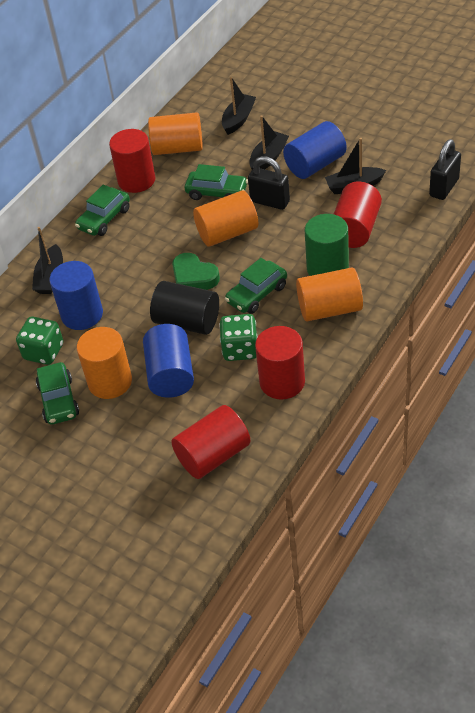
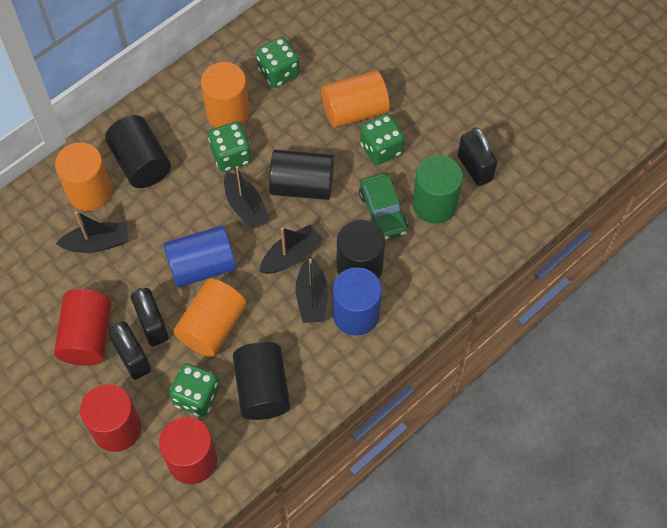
black cylinder: 1 -> 4
black padlock: 2 -> 3
blue cylinder: 3 -> 2
green car: 4 -> 1
green dice: 2 -> 4
green heart: 1 -> 0
red cylinder: 4 -> 3

